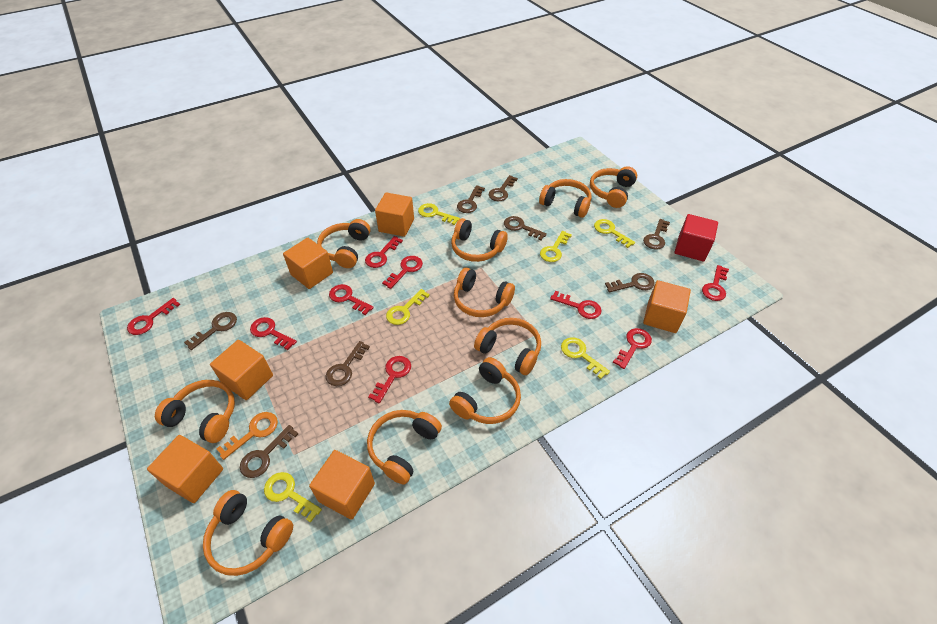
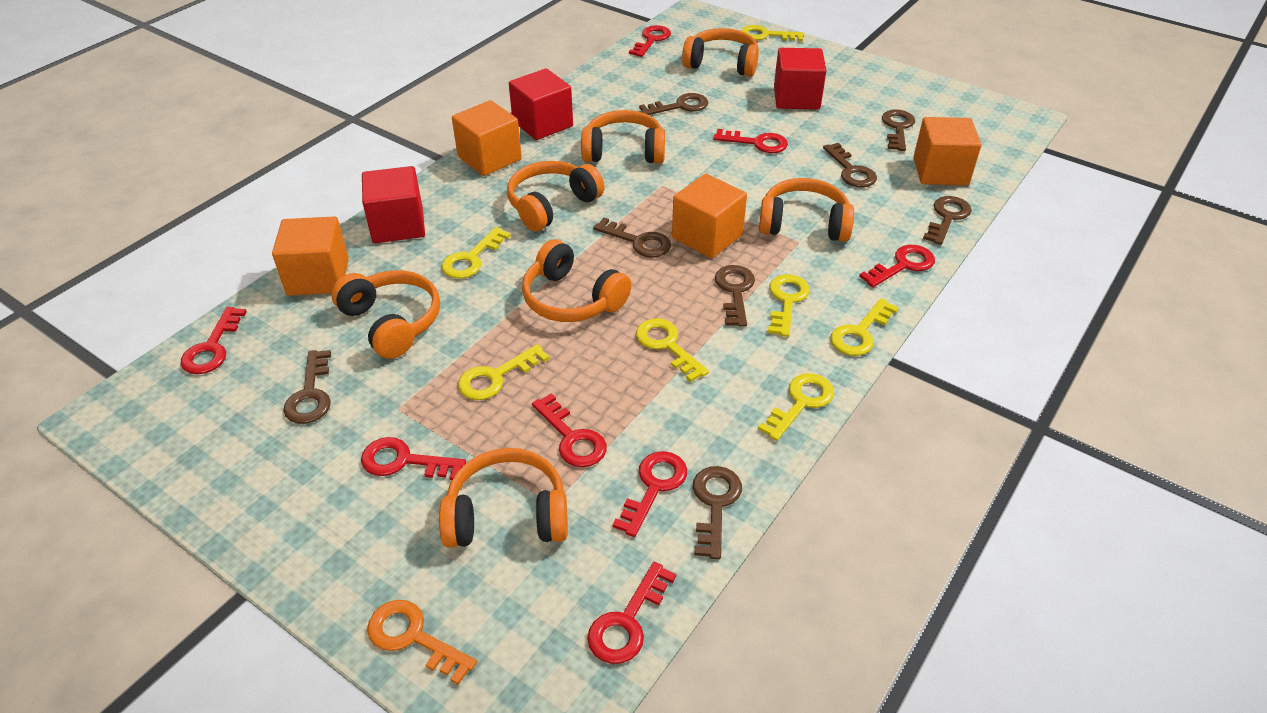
orange cube: 6 -> 4
orange headphones: 10 -> 7
red cube: 1 -> 3
red key: 9 -> 8
yellow key: 6 -> 7

